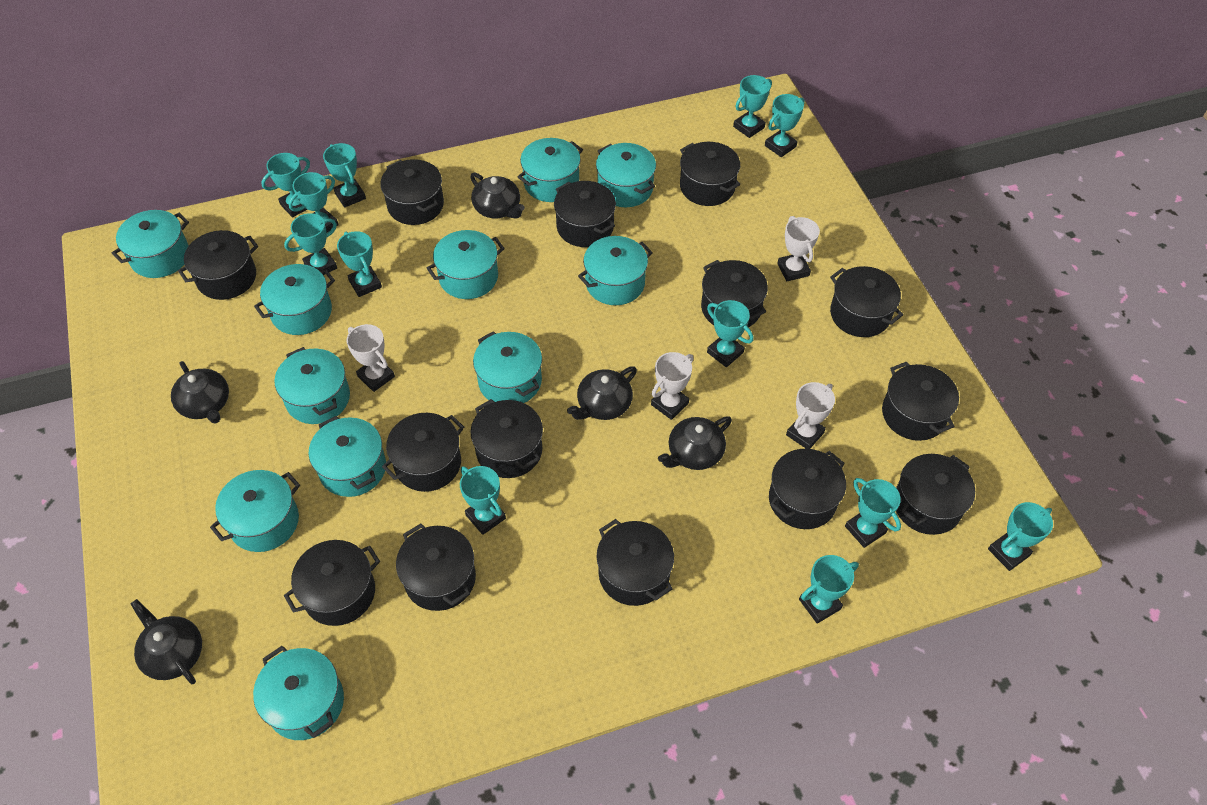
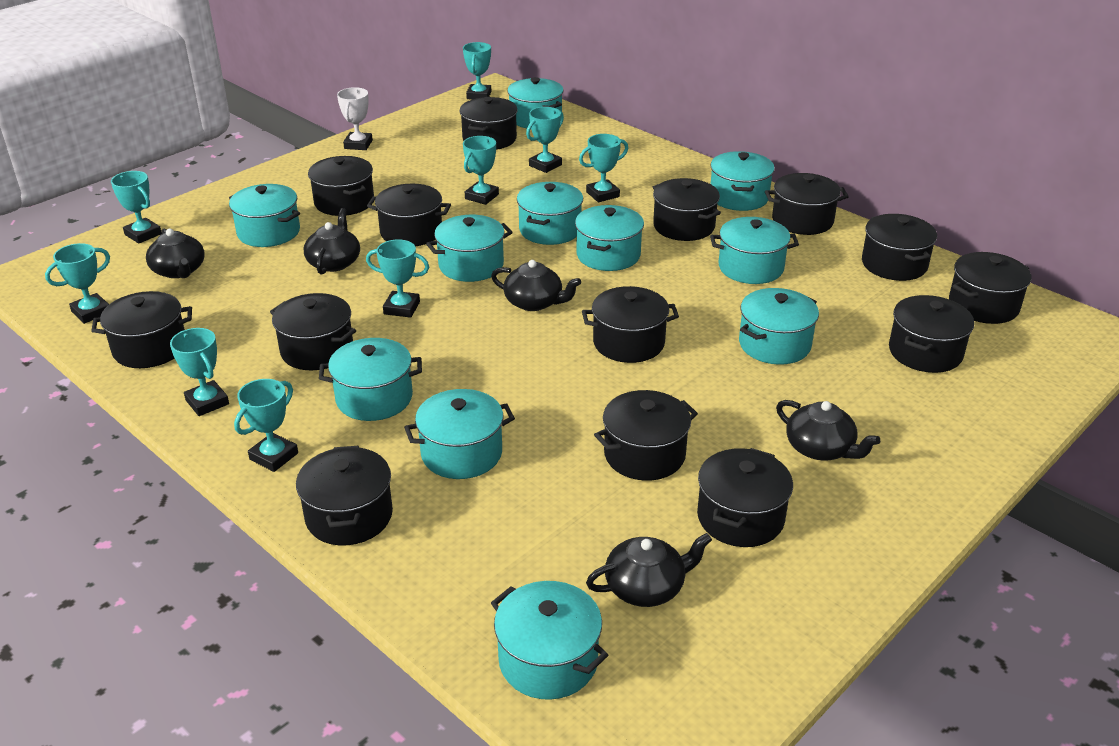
turquoise trophy: 12 -> 9
white trophy: 4 -> 1

